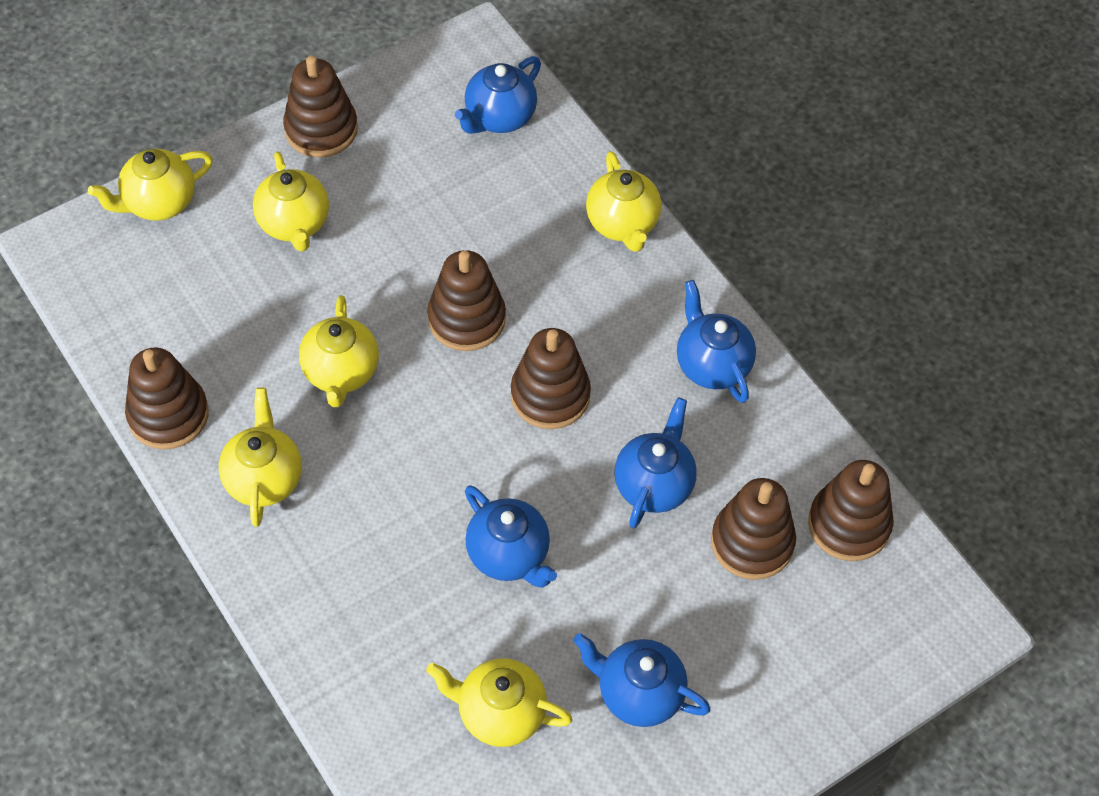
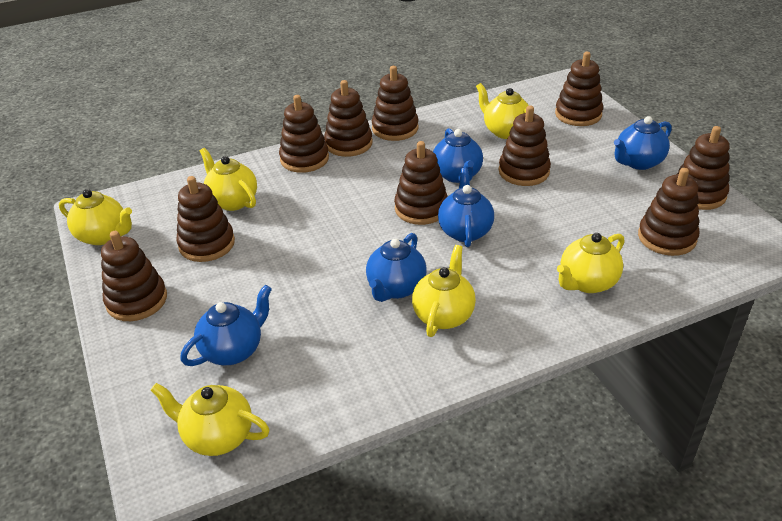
brown stacking toy: 6 -> 10

